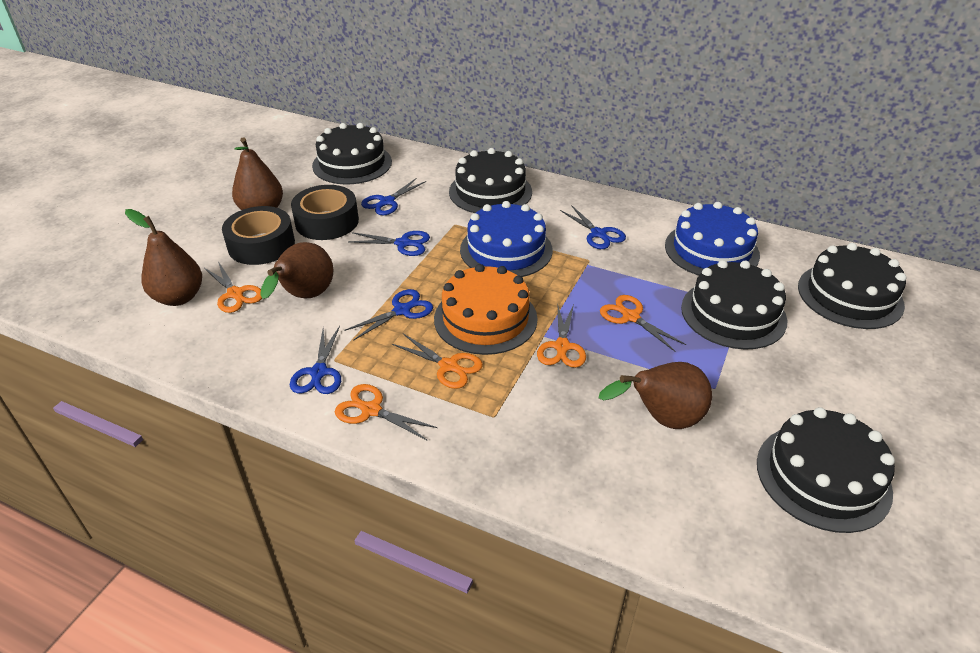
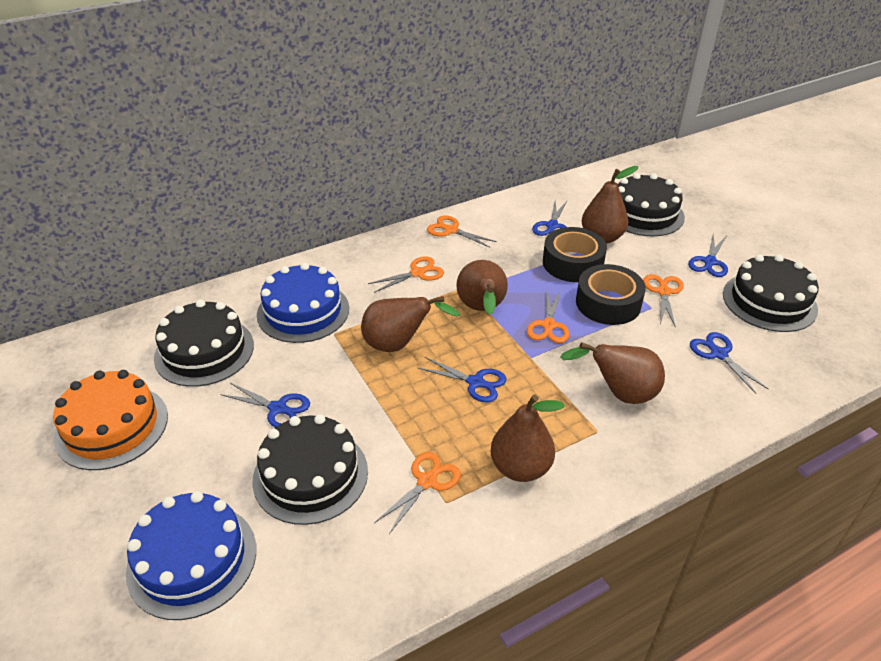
black cake: 5 -> 4
brown pear: 4 -> 5

